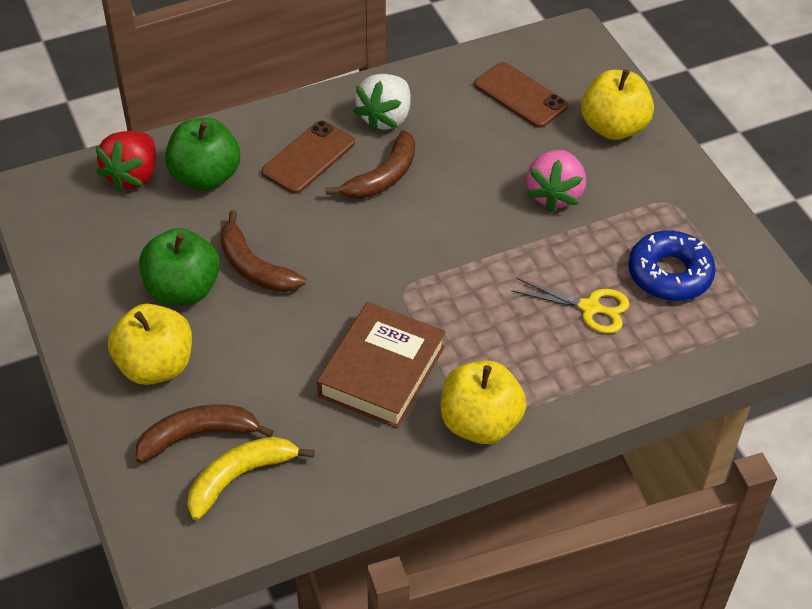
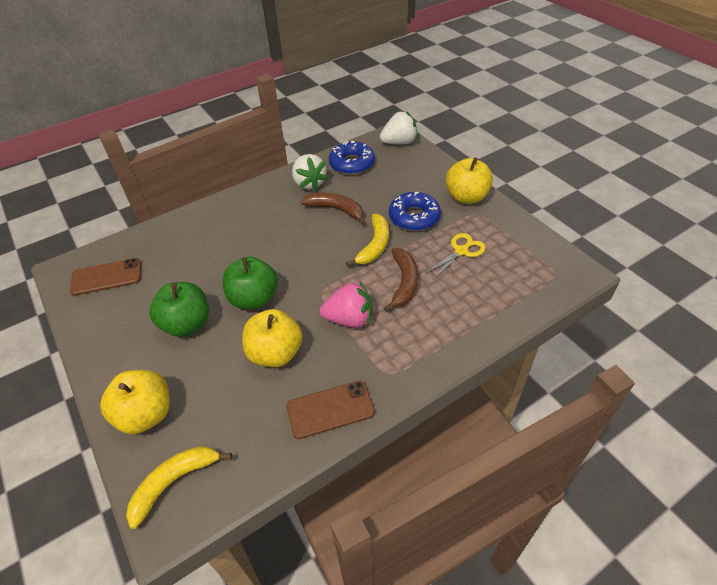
blue donut: 1 -> 2
brown banana: 3 -> 2
brown book: 1 -> 0
red strawberry: 1 -> 0
white strawberry: 1 -> 2
yellow banana: 1 -> 2

